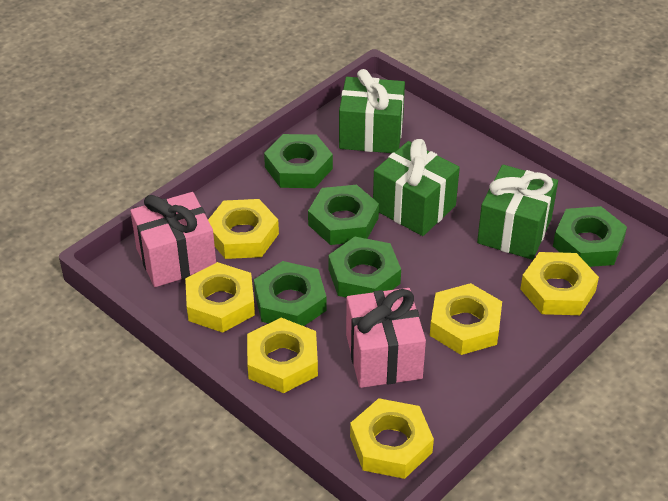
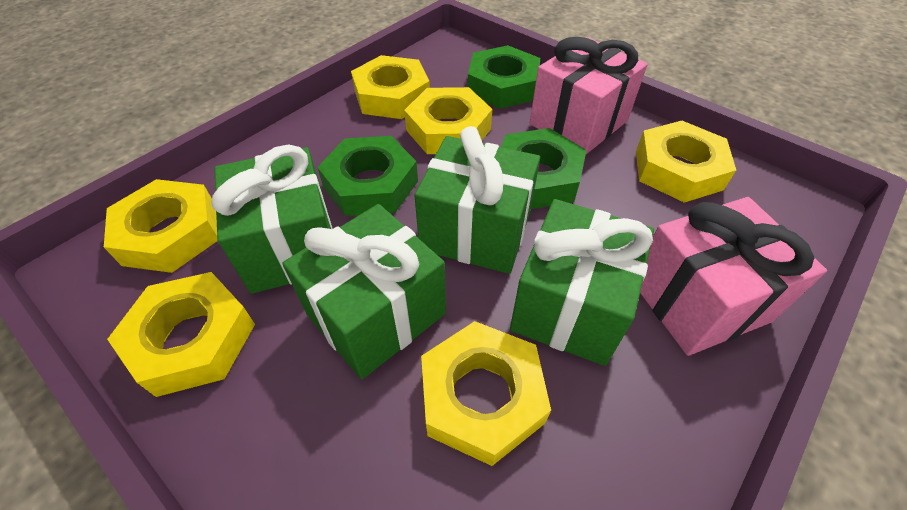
green gift: 3 -> 4
green nut: 5 -> 3

